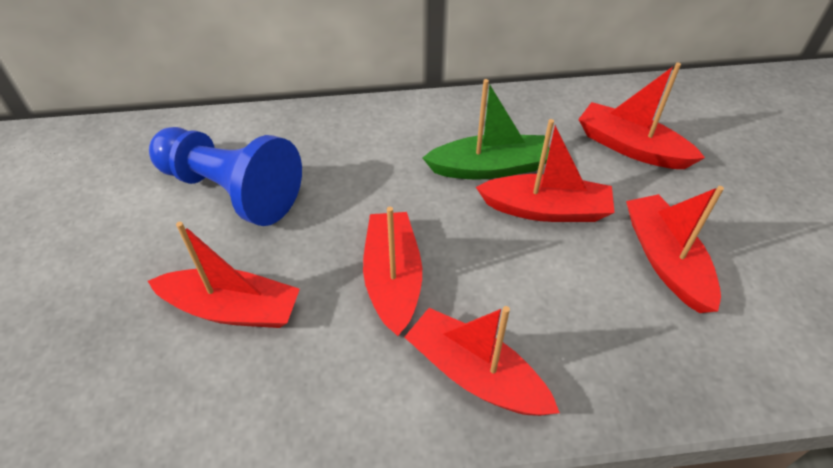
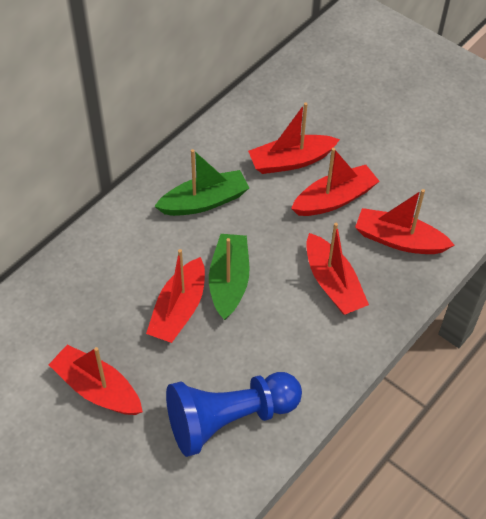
green boat: 1 -> 2

